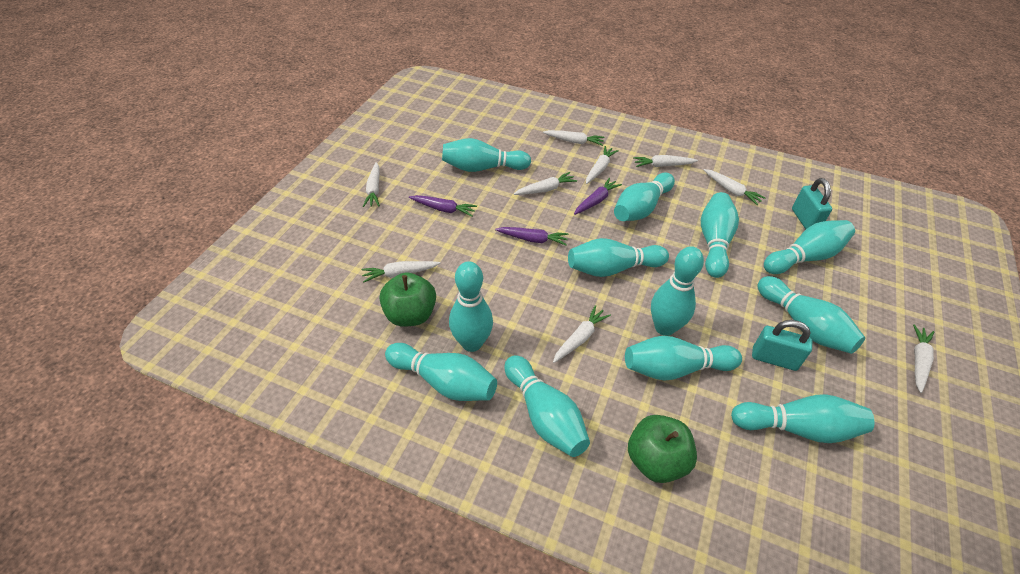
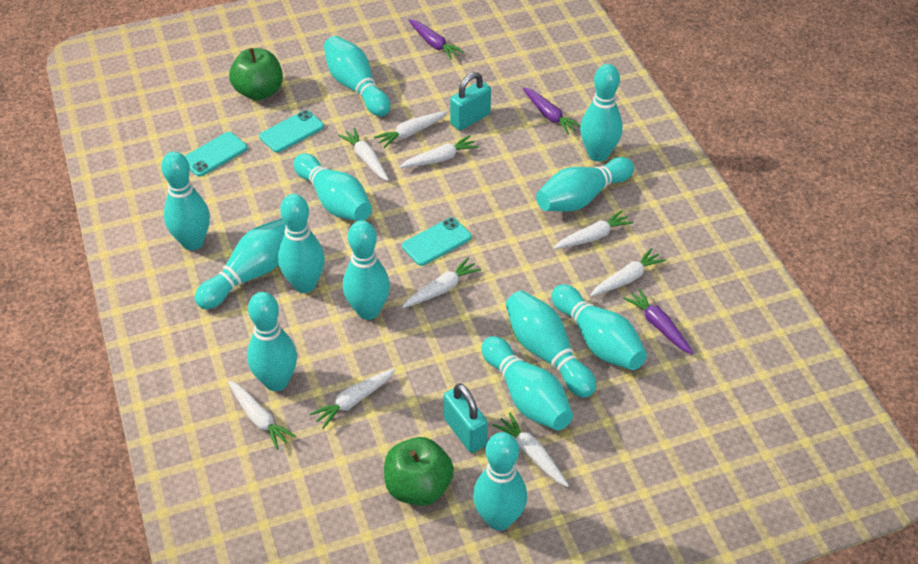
turquoise bowling pin: 12 -> 13
turquoise phone: 0 -> 3

